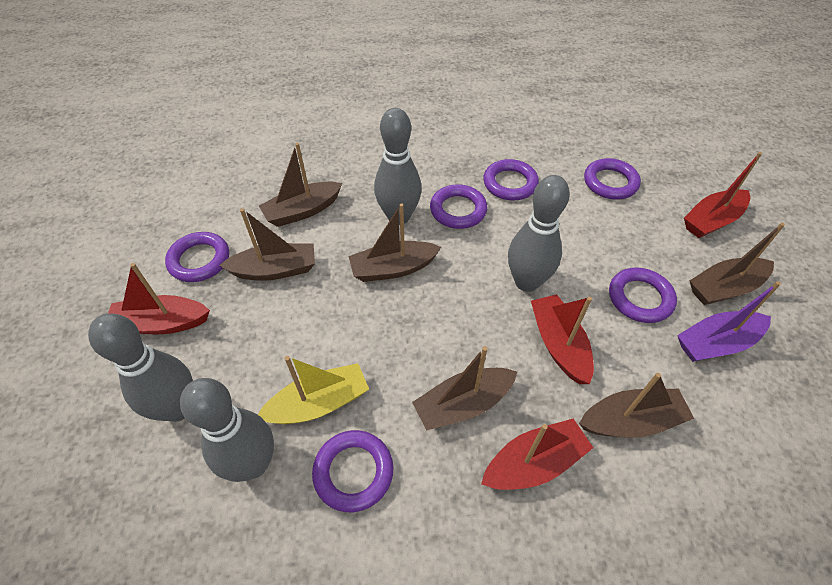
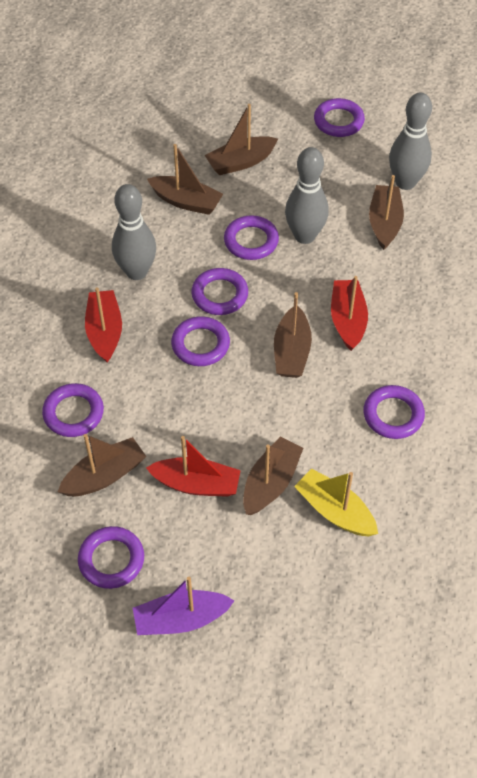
grey bowling pin: 4 -> 3
purple ring: 6 -> 7
red boat: 4 -> 3

